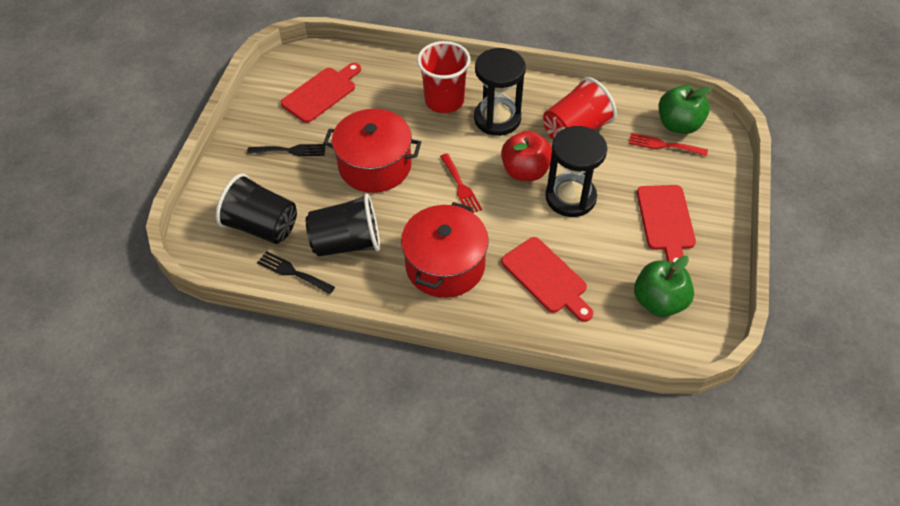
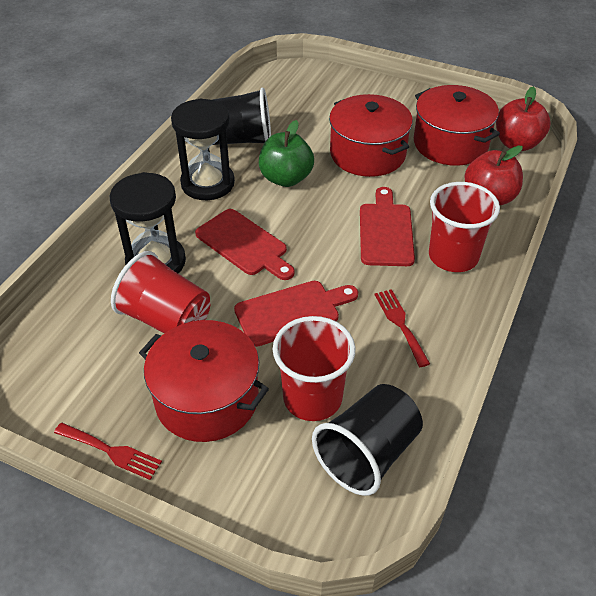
black fork: 2 -> 0
green apple: 2 -> 1
red apple: 1 -> 2
red cup: 2 -> 3
red pot: 2 -> 3

